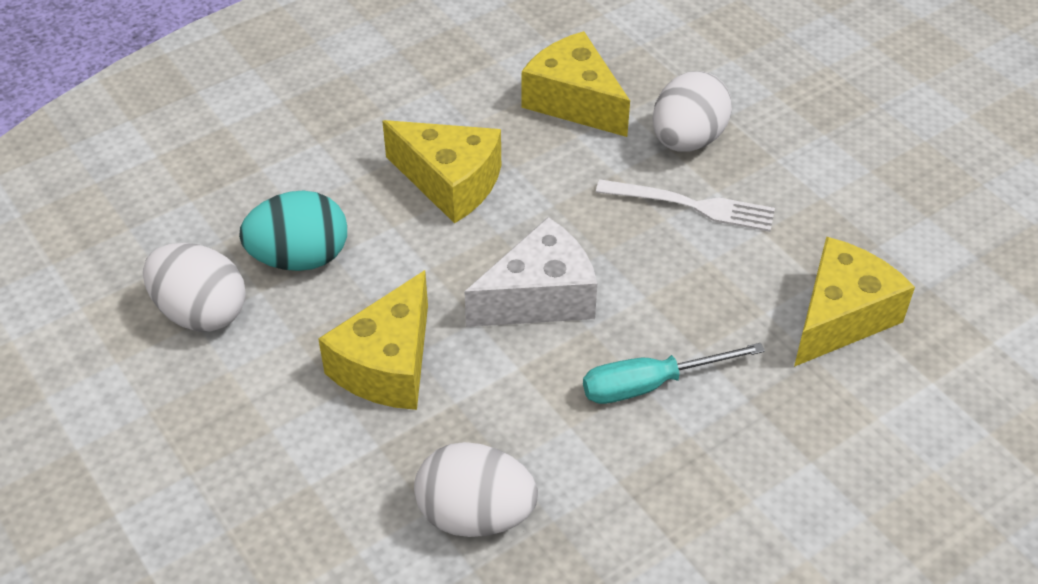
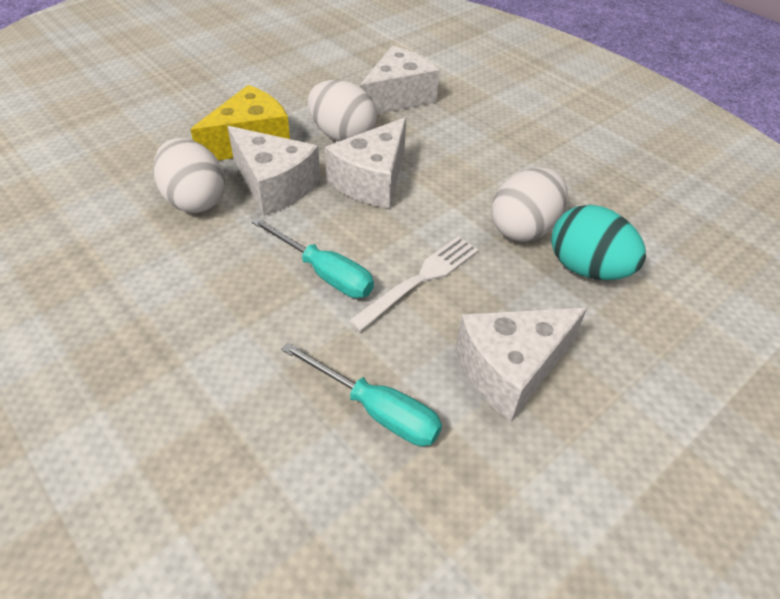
turquoise screwdriver: 1 -> 2
white cheese: 1 -> 4
yellow cheese: 4 -> 1

